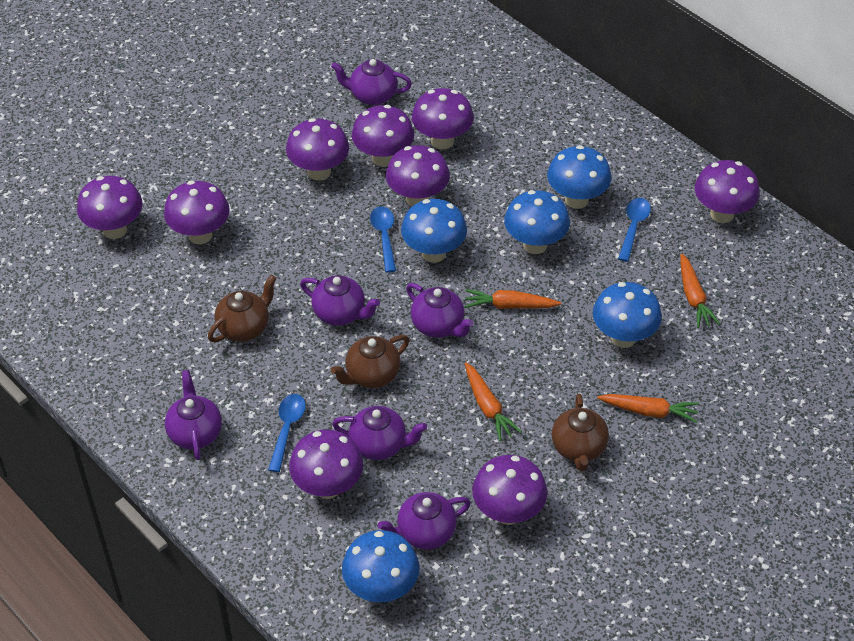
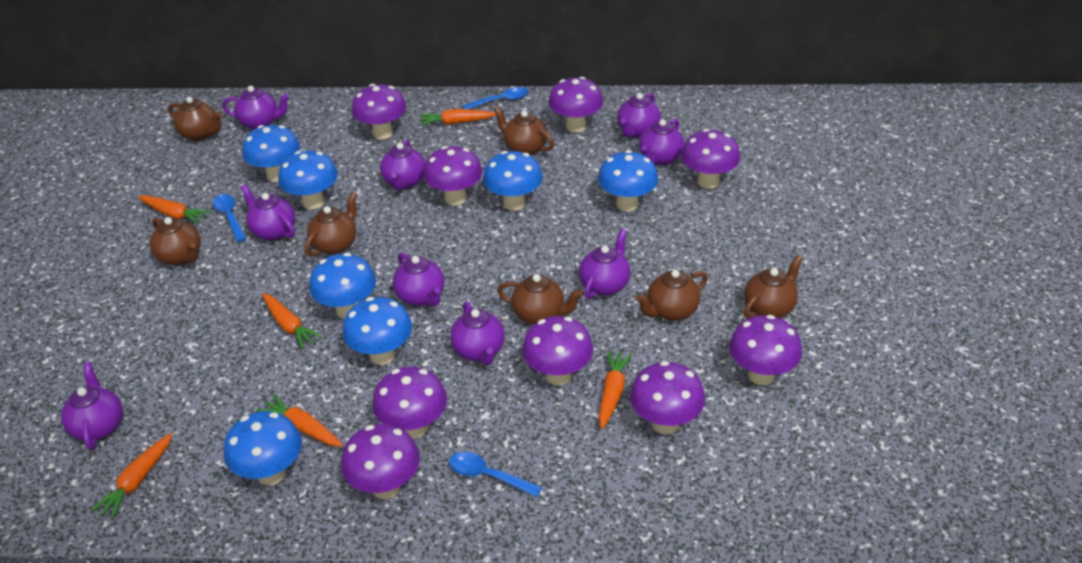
blue mushroom: 5 -> 7
brown teapot: 3 -> 7
orange carrot: 4 -> 6
purple teapot: 6 -> 9

